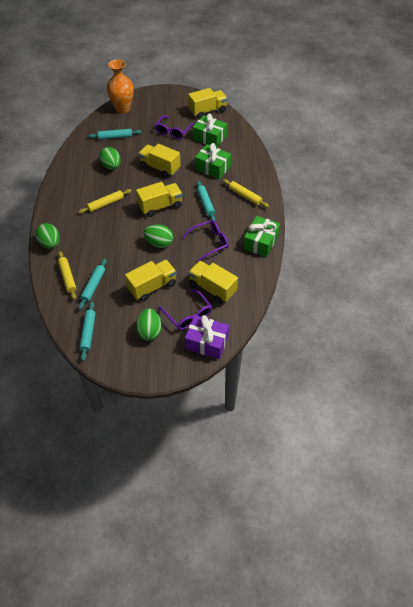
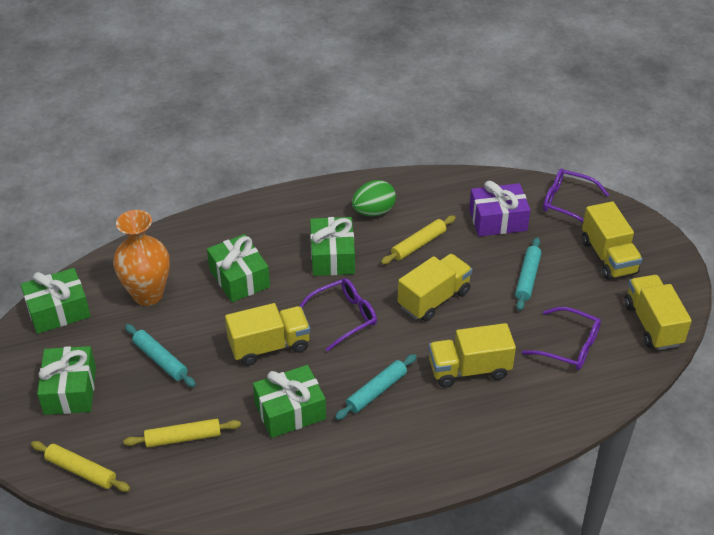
green egg: 4 -> 1
green gift: 3 -> 5
turquoise rolling pin: 4 -> 3

